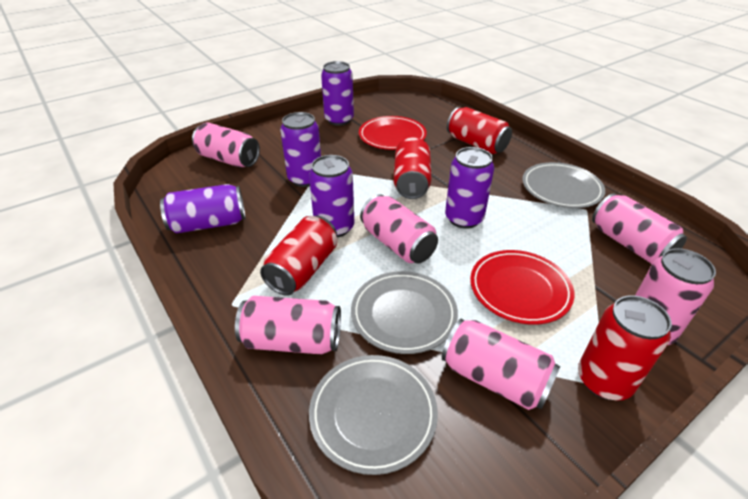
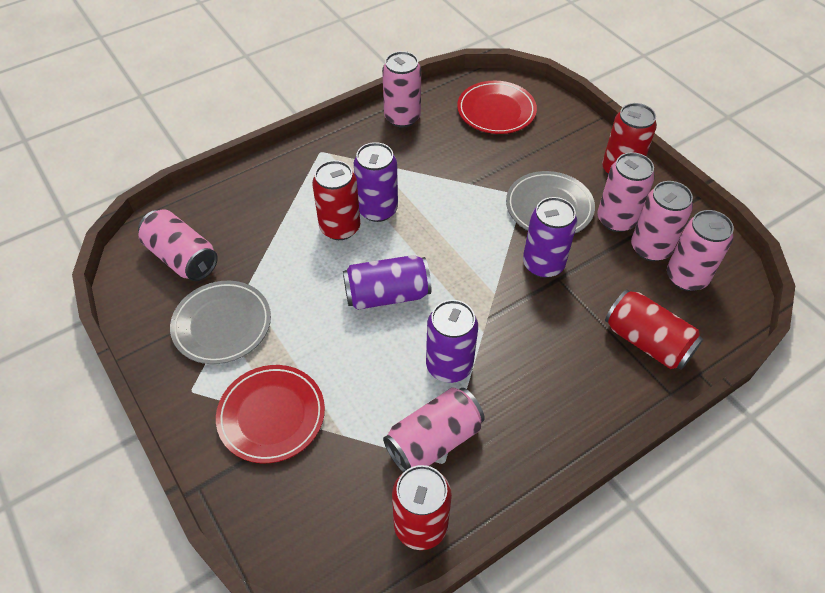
grey plate: 3 -> 2
purple can: 5 -> 4

